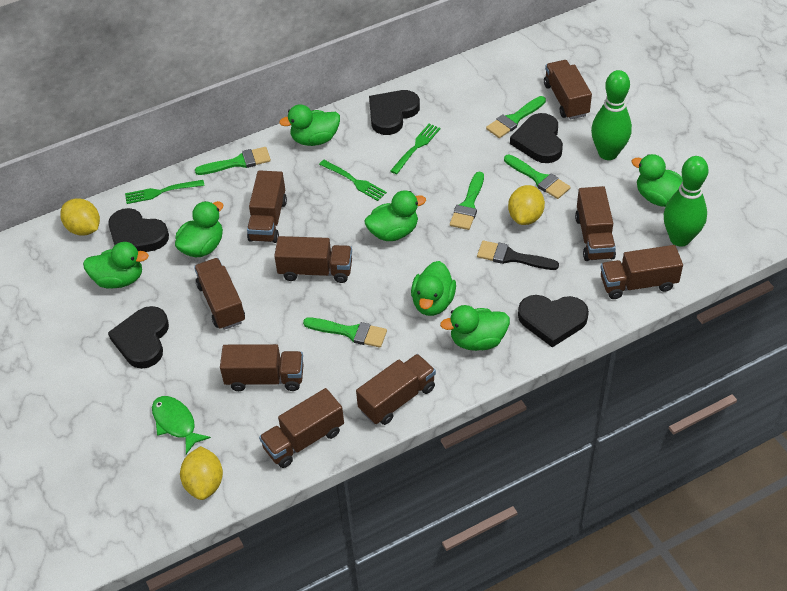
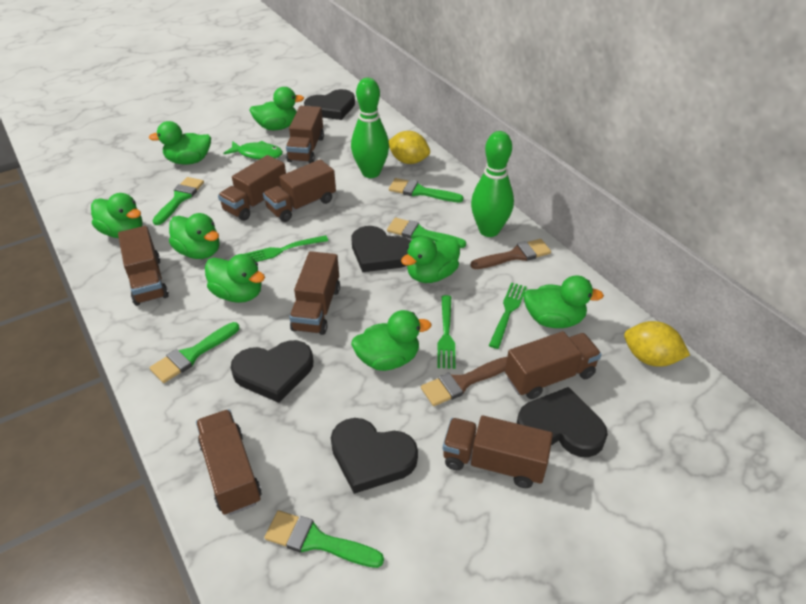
black brush: 1 -> 0
brown brush: 0 -> 2
brown truck: 9 -> 8
green duck: 7 -> 8
yellow lemon: 3 -> 2

